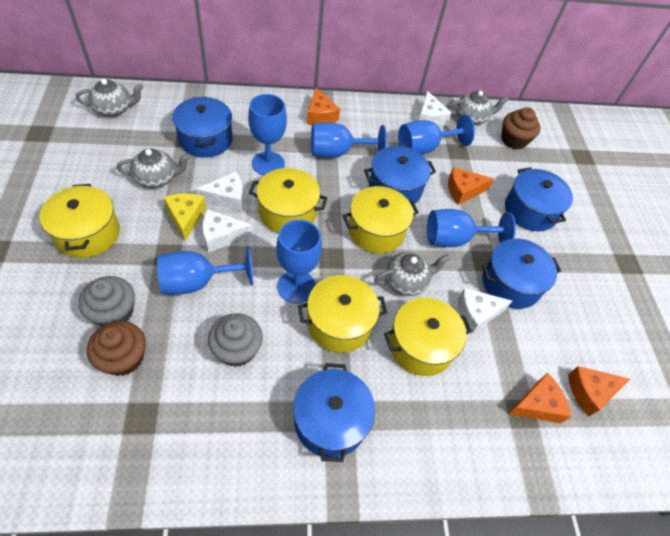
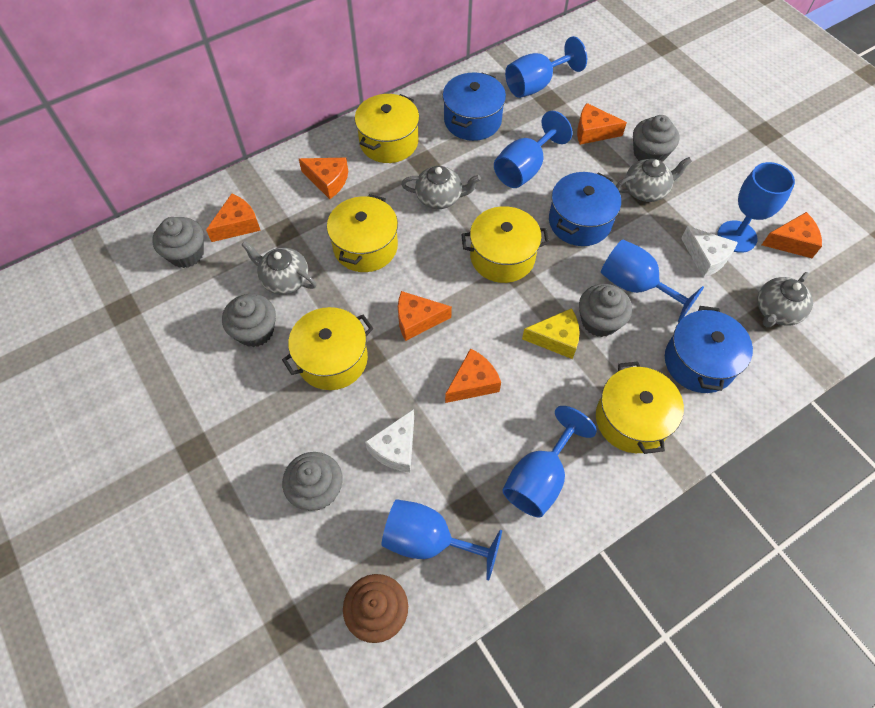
blue pot: 5 -> 3
brown cupcake: 2 -> 1
grey cupcake: 2 -> 5
orange cheese: 4 -> 6
white cheese: 4 -> 2

